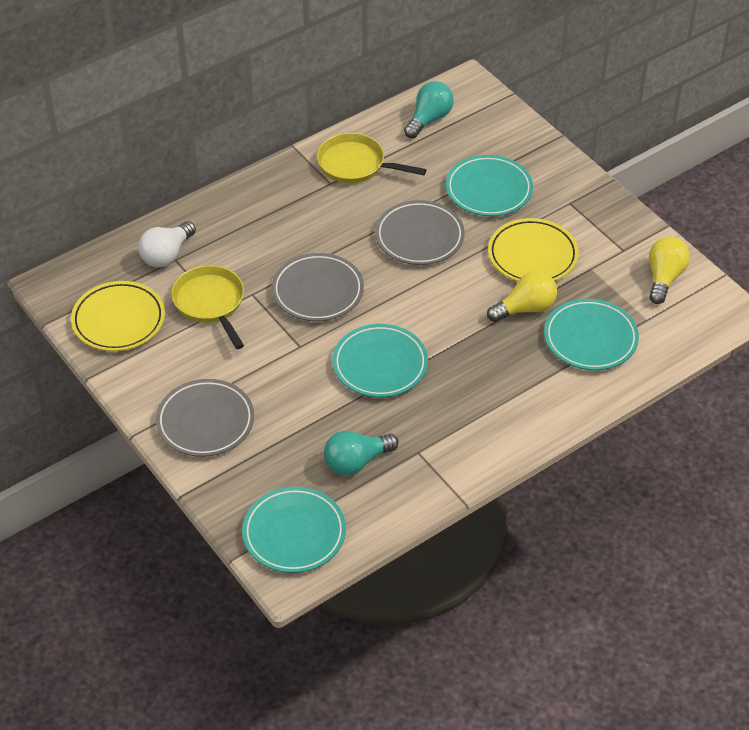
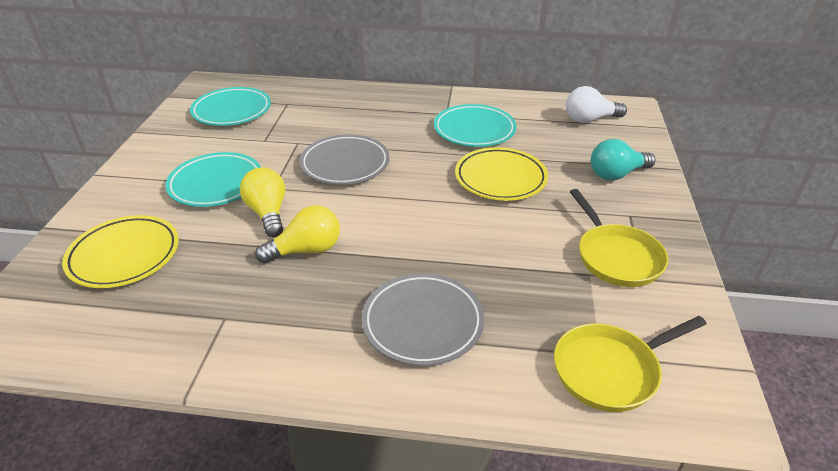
grey plate: 3 -> 2
turquoise light bulb: 2 -> 1
turquoise plate: 4 -> 3

